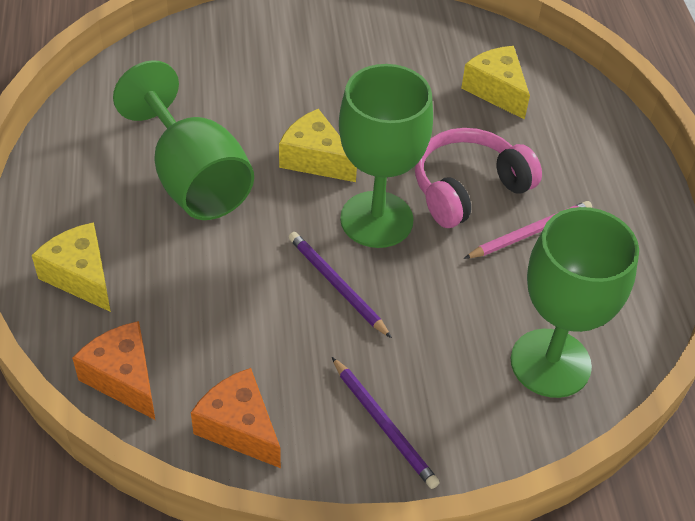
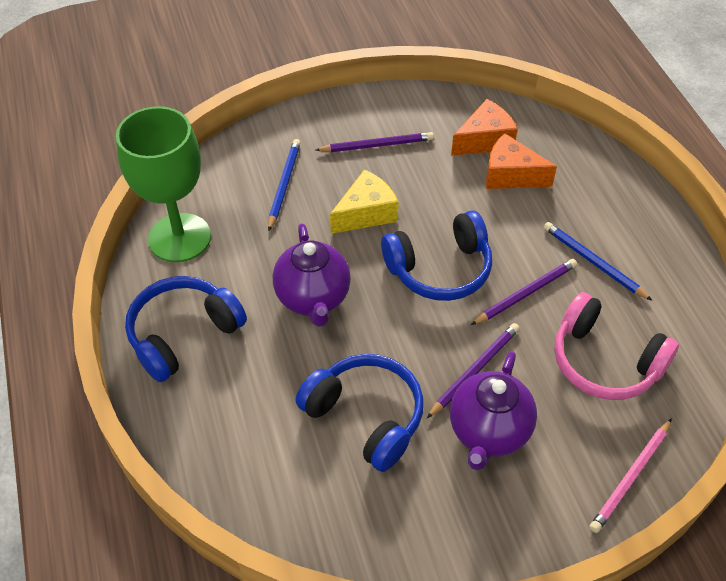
blue headphones: 0 -> 3
blue pencil: 0 -> 2
green goblet: 3 -> 1
purple pencil: 2 -> 3
purple teapot: 0 -> 2
yellow cheese: 3 -> 1

